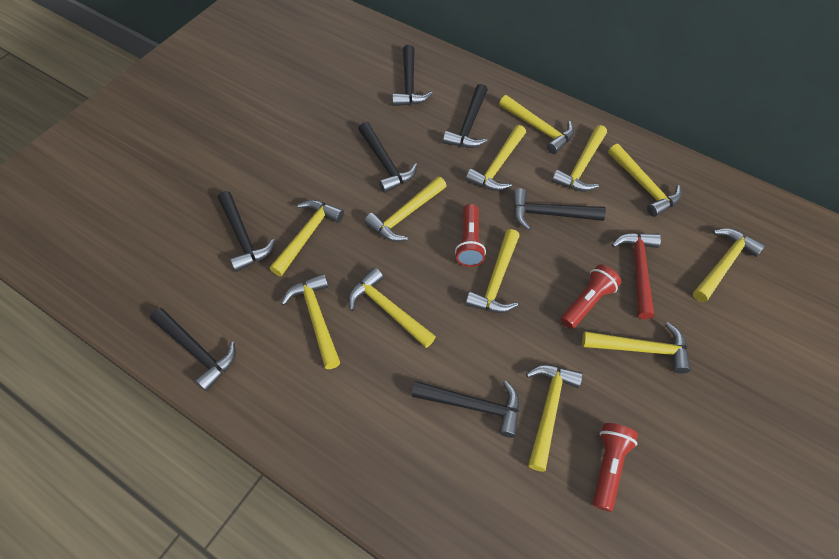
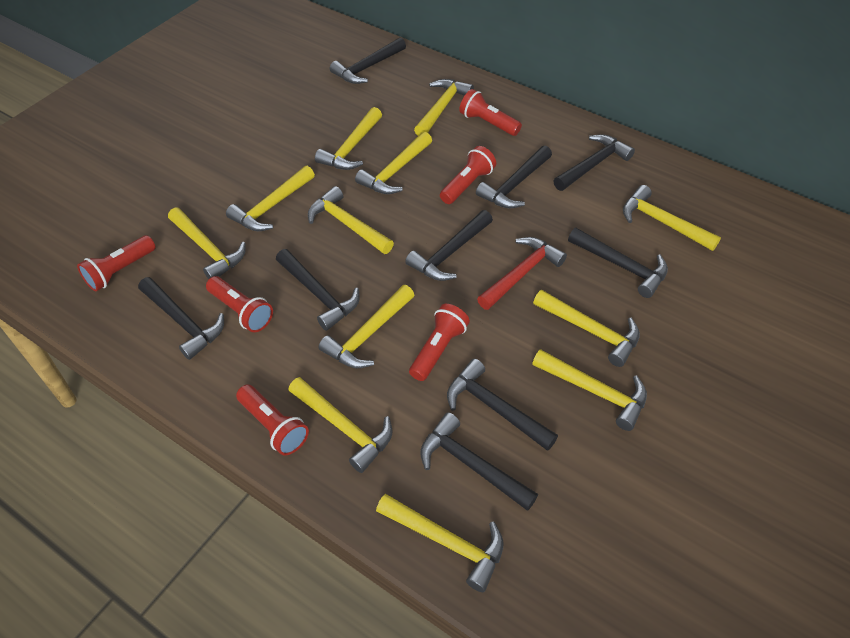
black hammer: 7 -> 9
red flashlight: 3 -> 6

